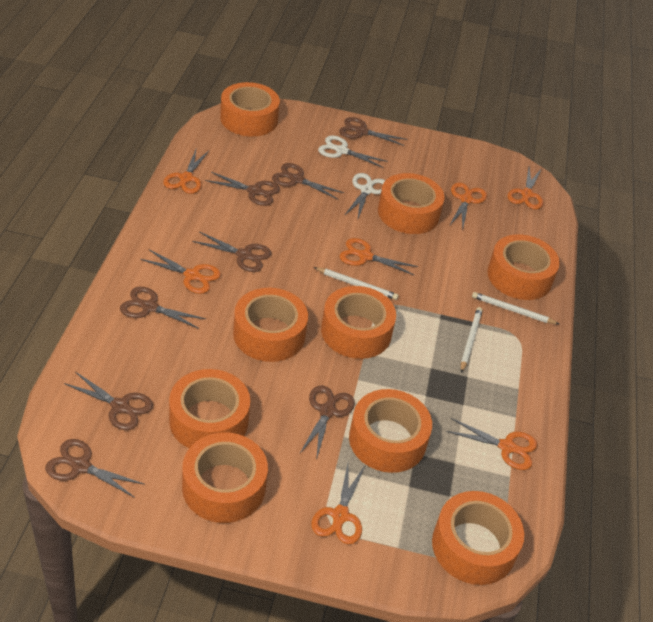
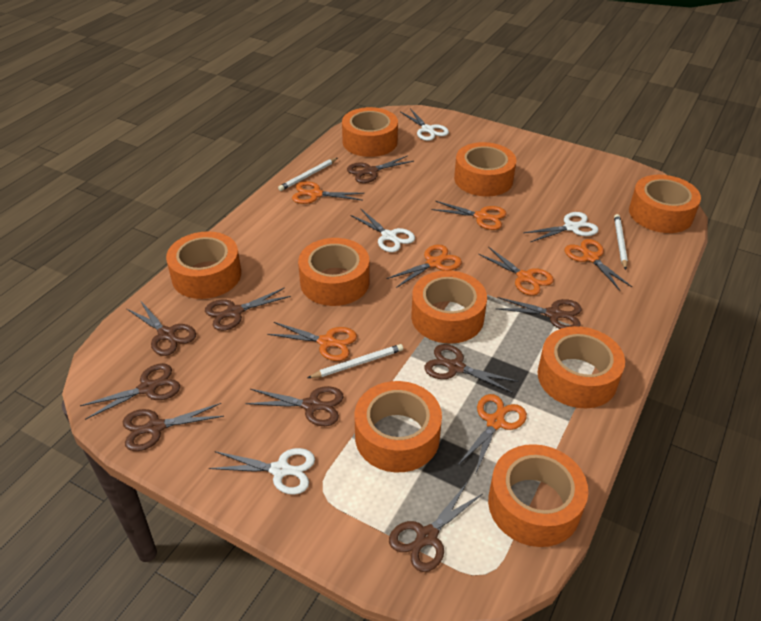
brown scissors: 8 -> 9
white scissors: 2 -> 4

